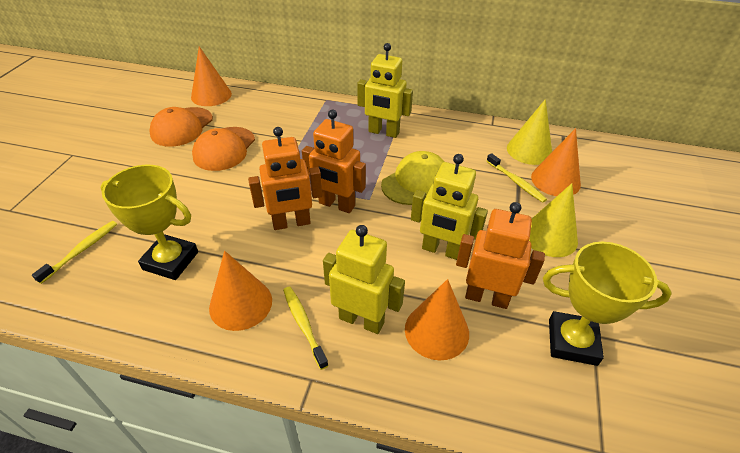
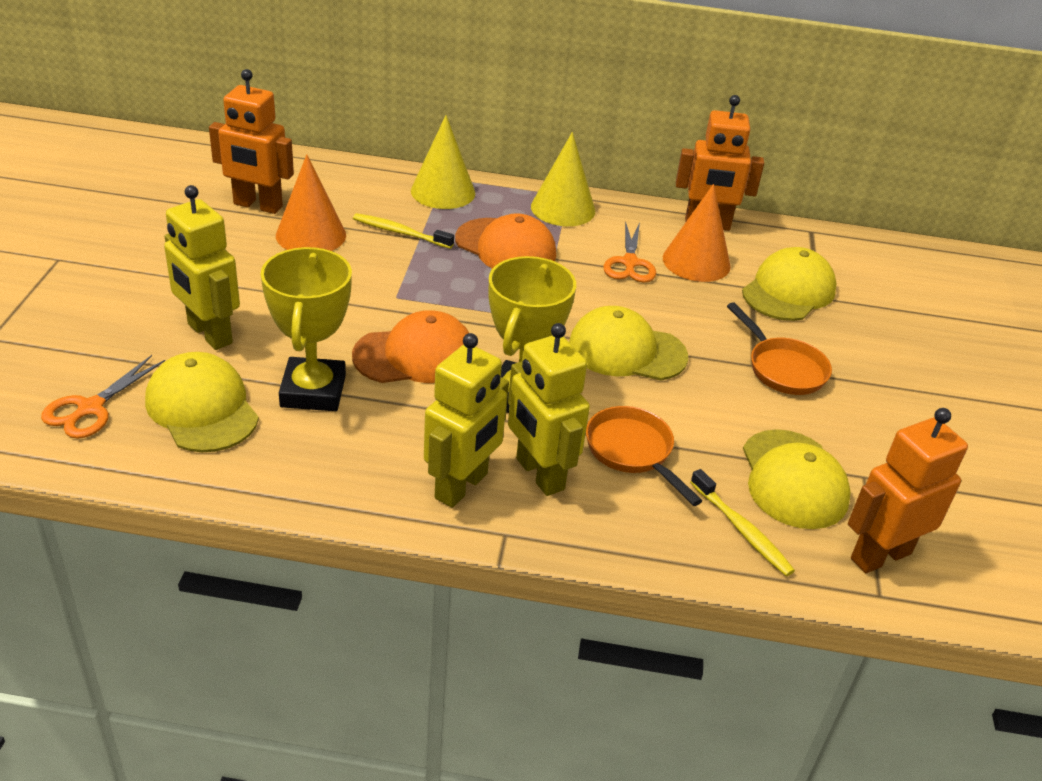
orange cone: 4 -> 2
orange pan: 0 -> 2
orange scissors: 0 -> 2
yellow cap: 1 -> 4
yellow toothbrush: 3 -> 2

